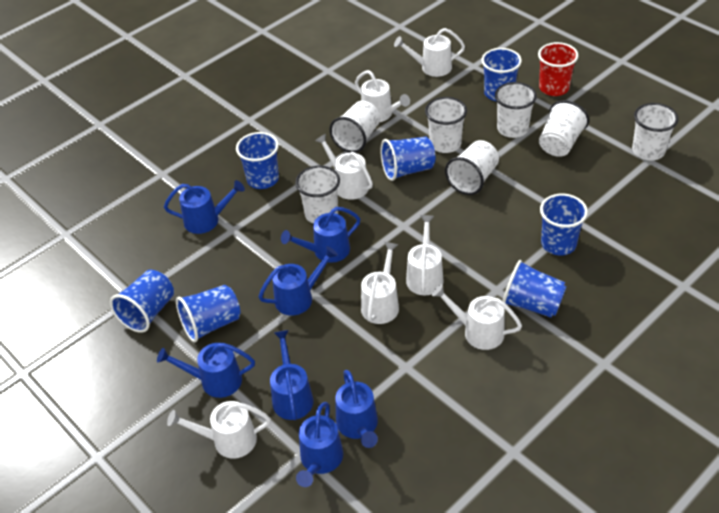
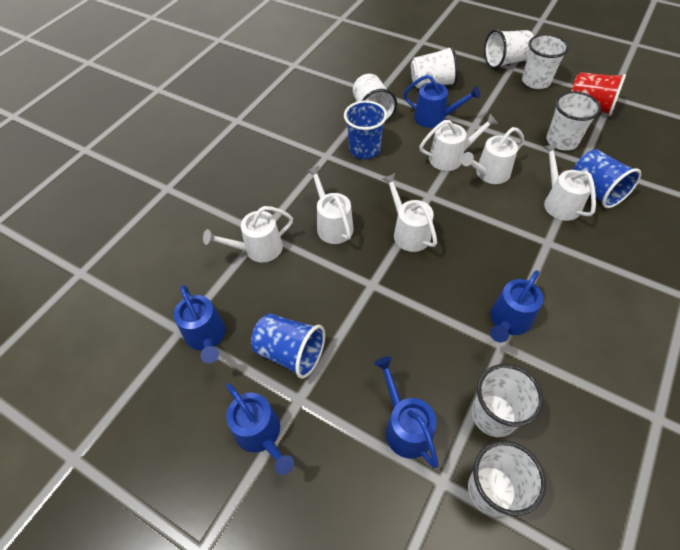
blue cup: 7 -> 3
blue watering can: 7 -> 5
white watering can: 7 -> 6

